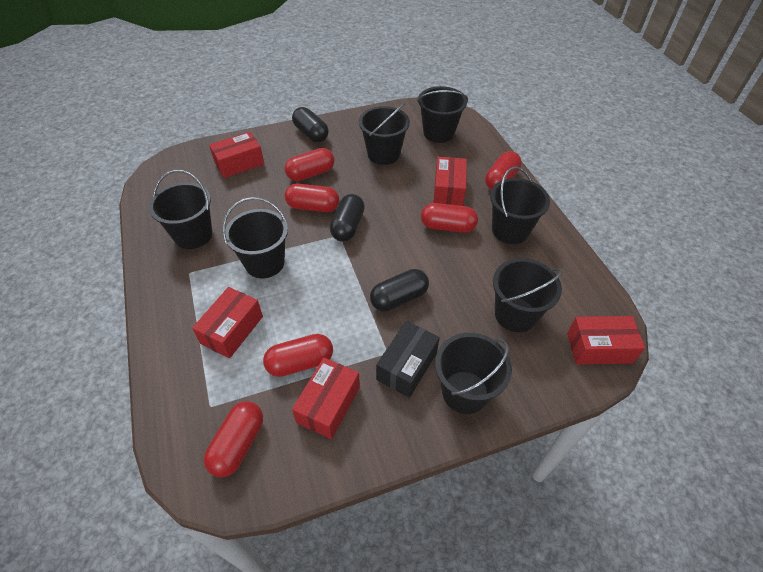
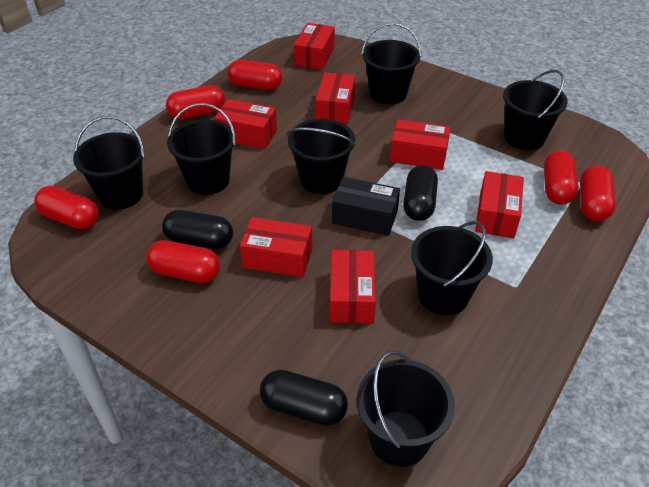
red box: 5 -> 7

